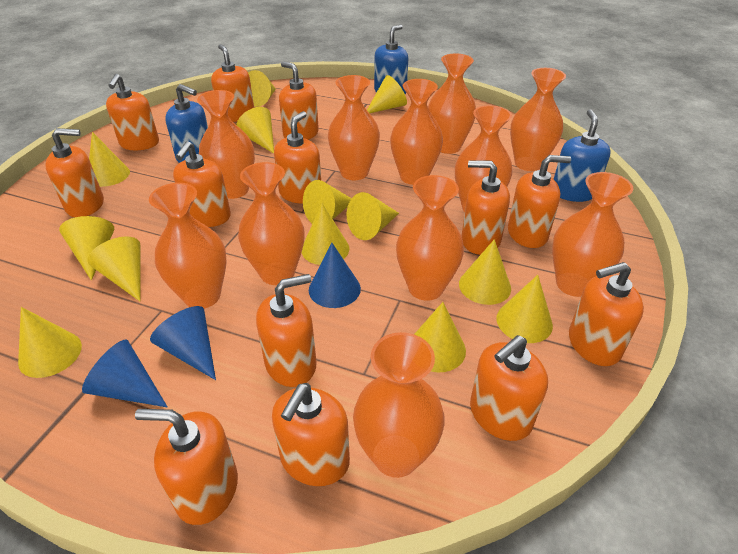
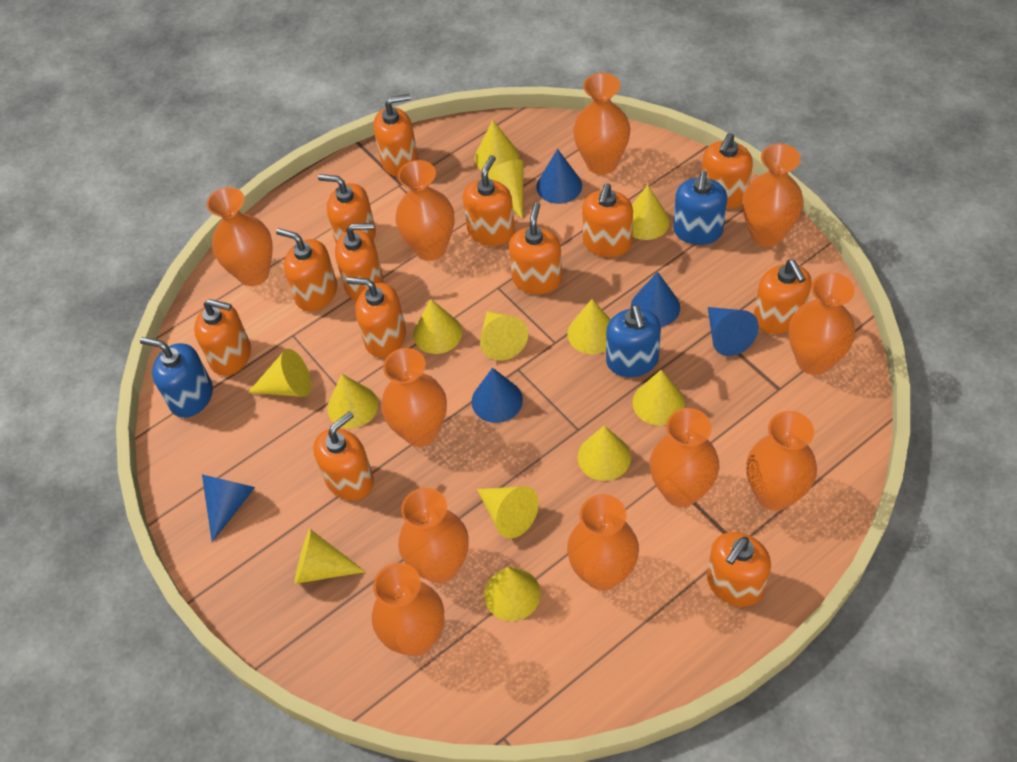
blue cone: 3 -> 5

